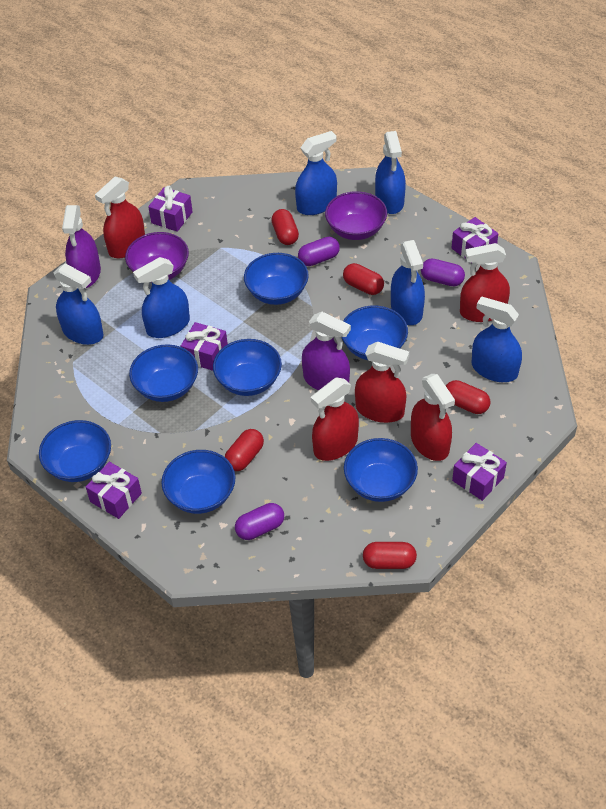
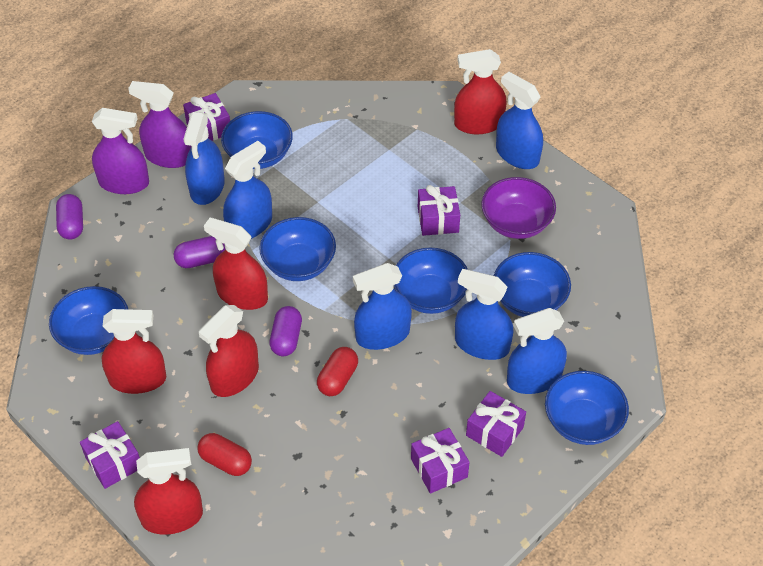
blue bowl: 7 -> 6
purple bowl: 2 -> 1
red capsule: 5 -> 2

